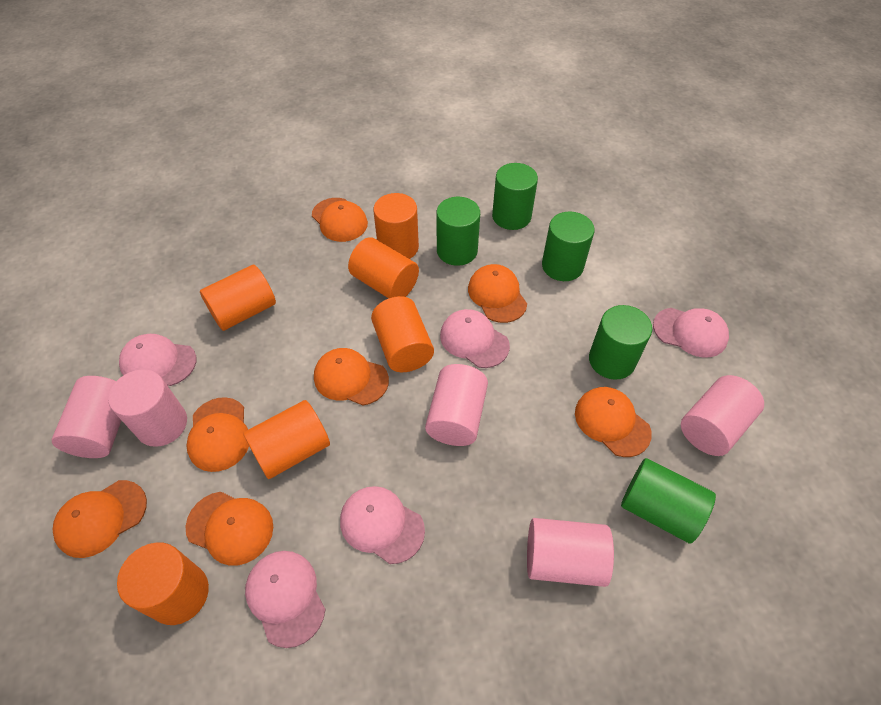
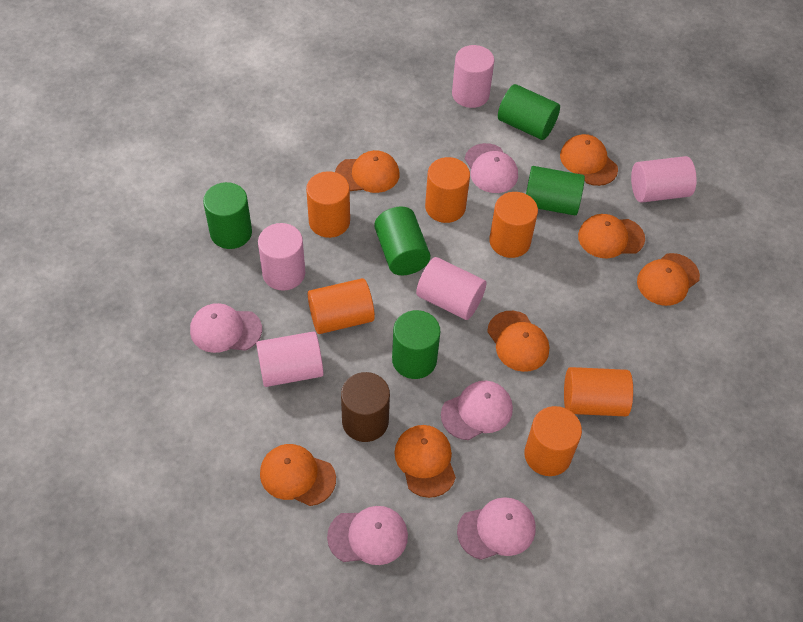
brown cylinder: 0 -> 1

